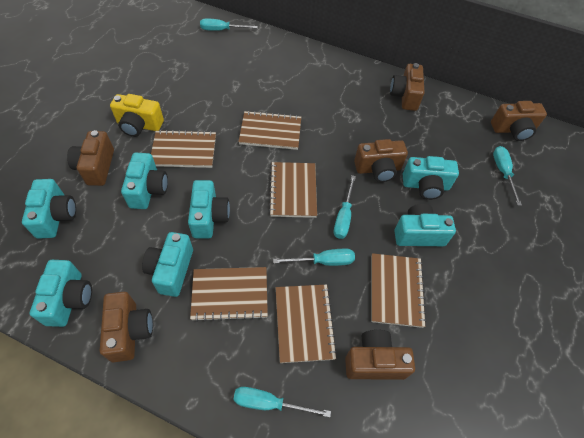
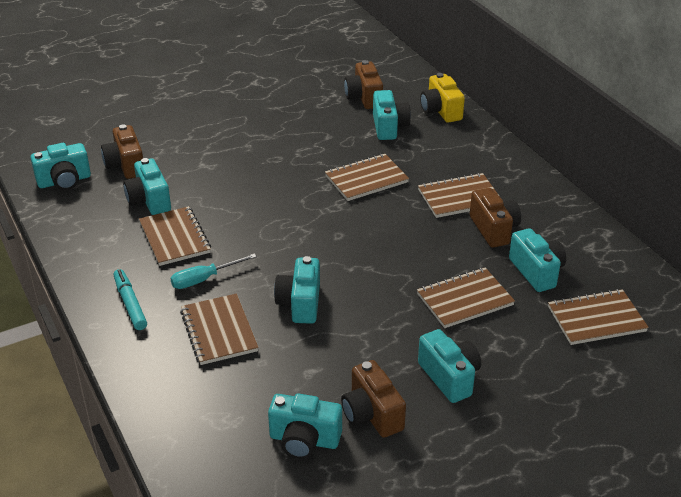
brown camera: 6 -> 4
turquoise marker: 0 -> 1
turquoise screwdriver: 5 -> 1

